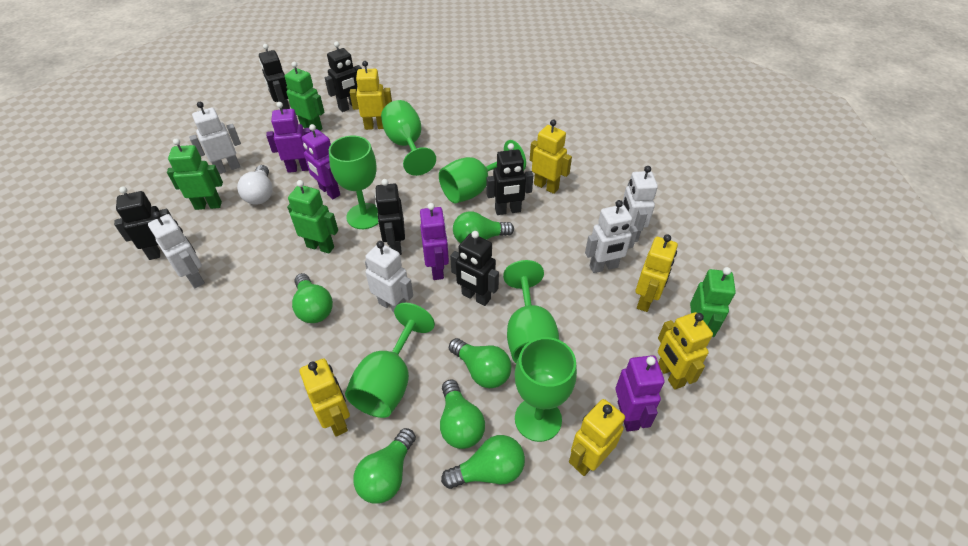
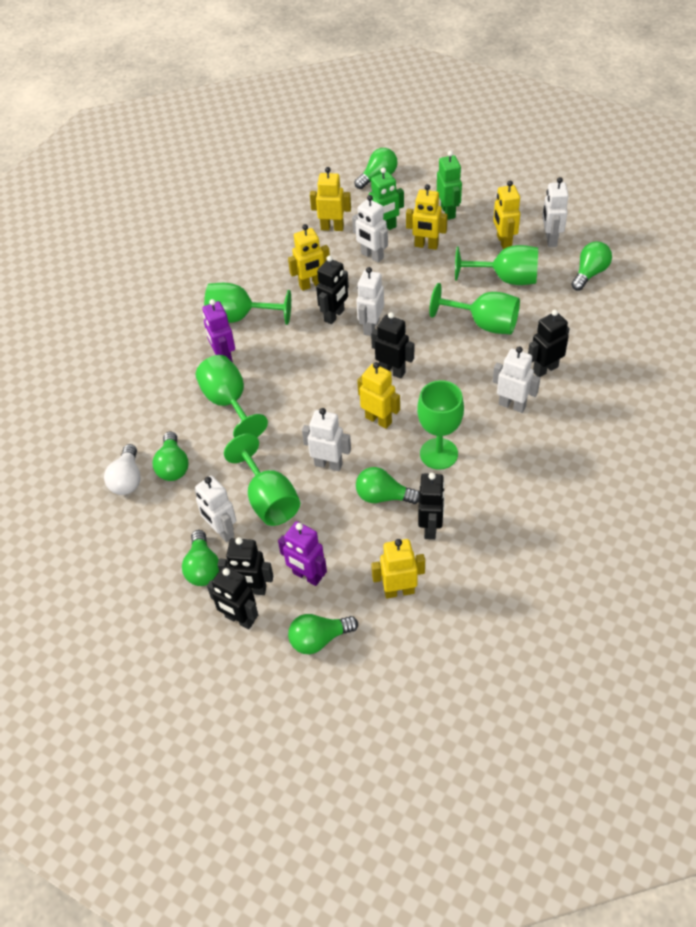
green robot: 4 -> 2
purple robot: 4 -> 2
white robot: 5 -> 6

